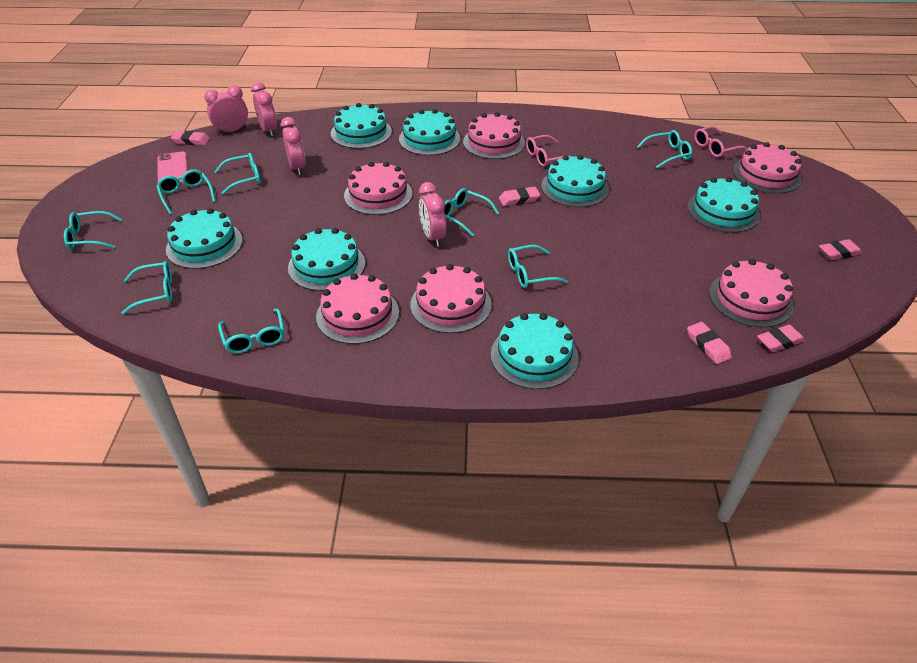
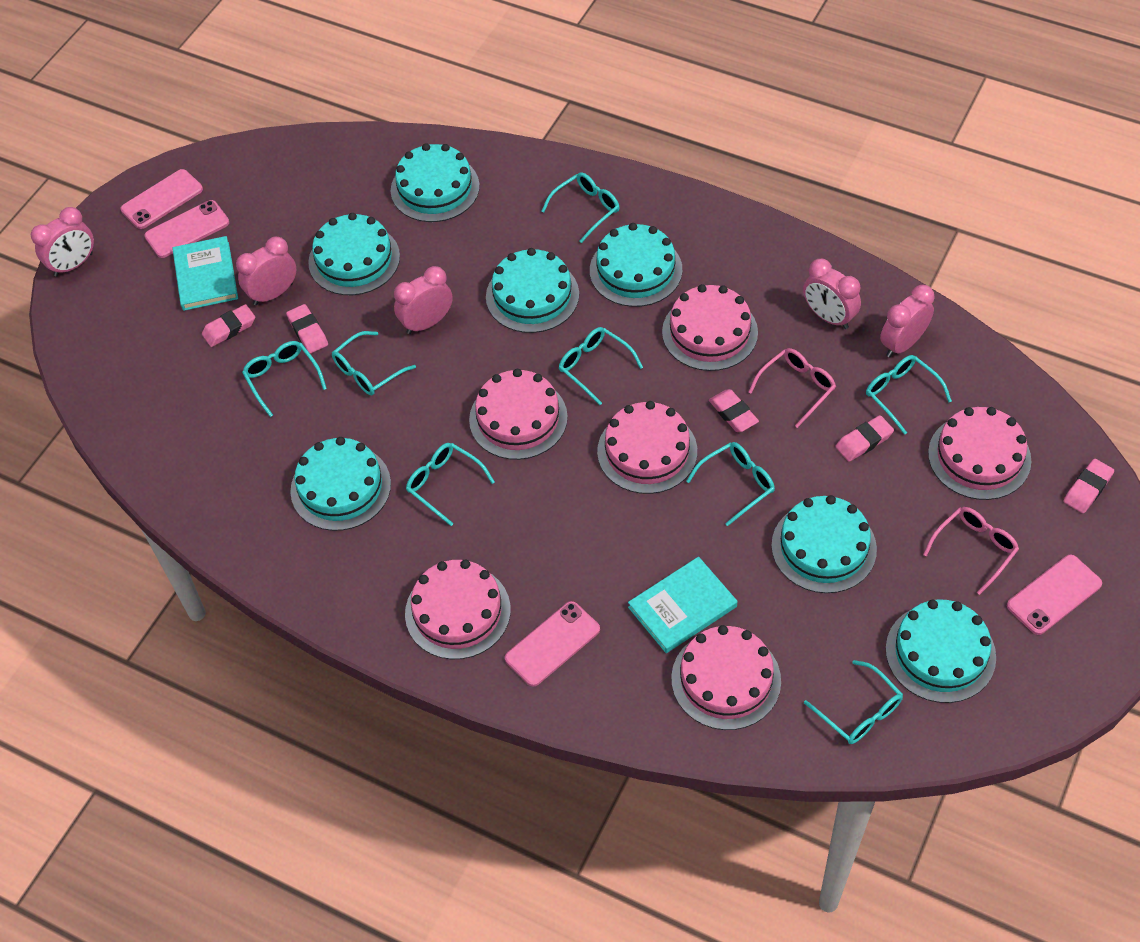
pink clock: 4 -> 5
pink phone: 1 -> 4
turquoise book: 0 -> 2

